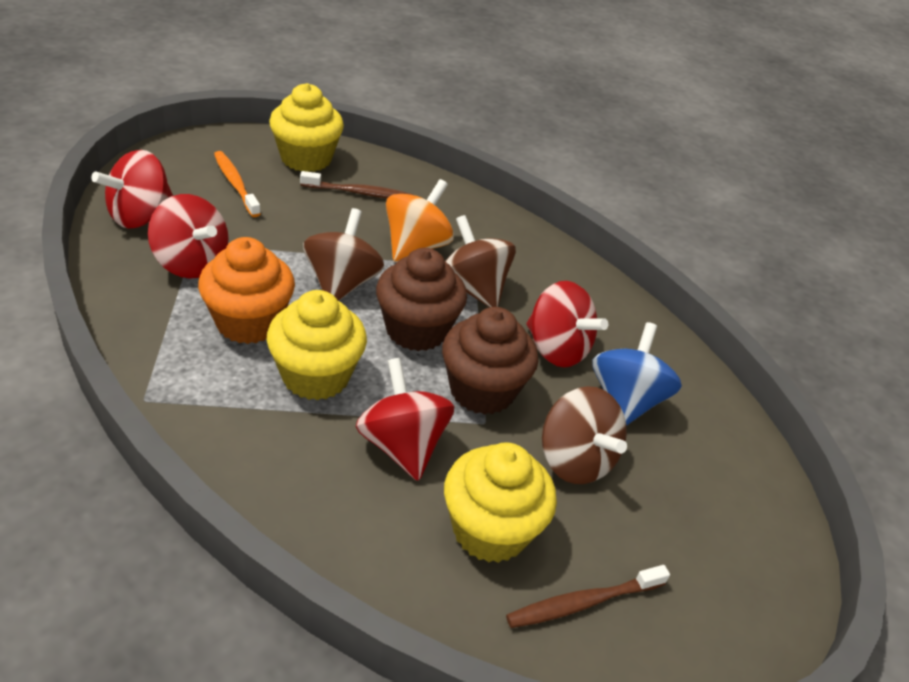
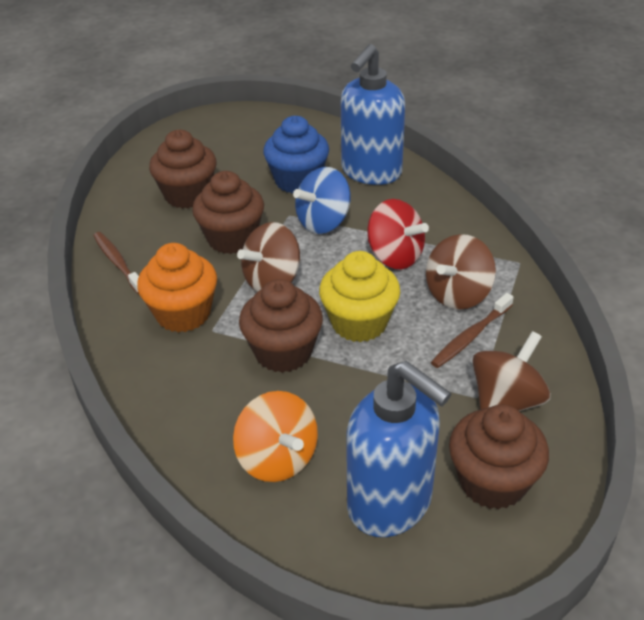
blue cupcake: 0 -> 1
blue soap dispenser: 0 -> 2
brown cupcake: 2 -> 4
orange toothbrush: 1 -> 0
red spinning top: 4 -> 1
yellow cupcake: 3 -> 1

